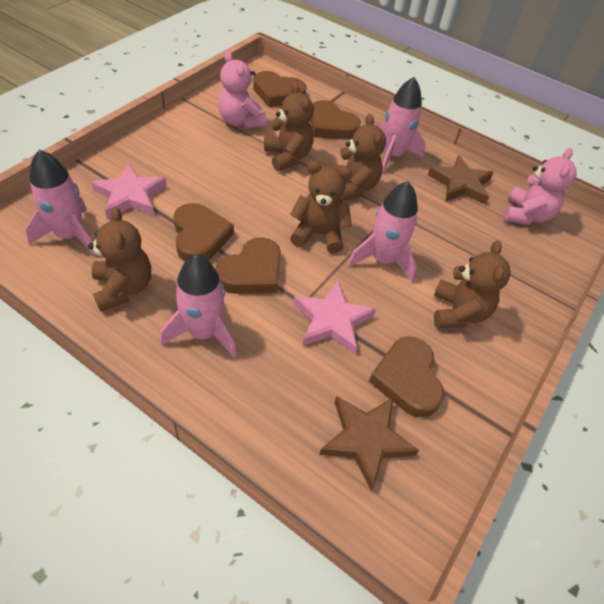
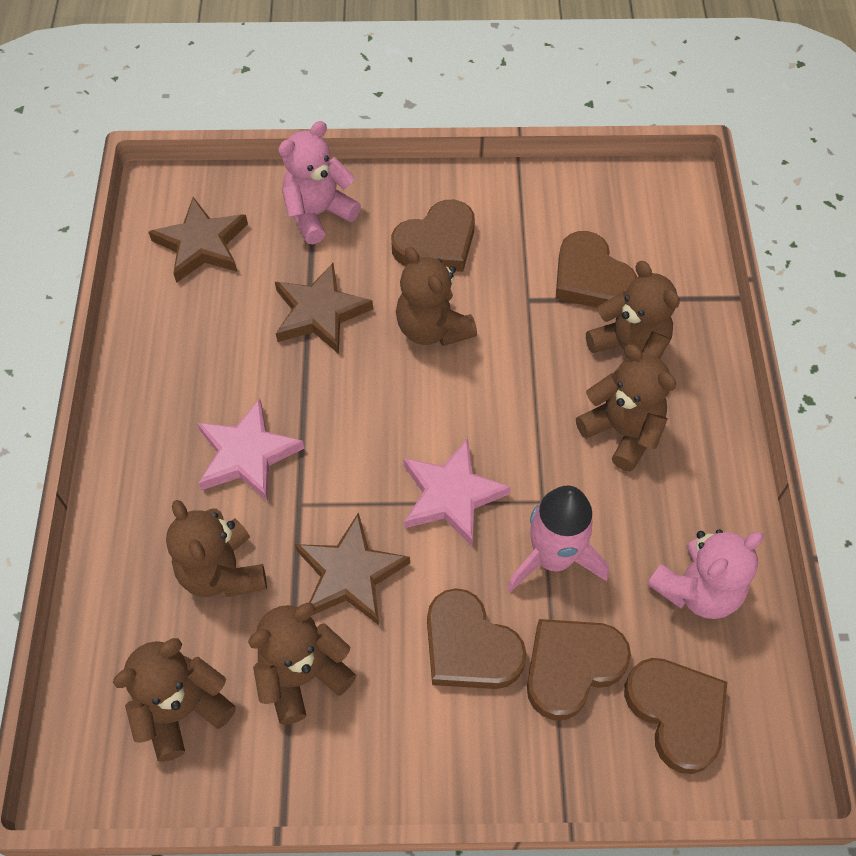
brown star: 2 -> 3
brown teddy bear: 5 -> 6
pink rocket: 4 -> 1

